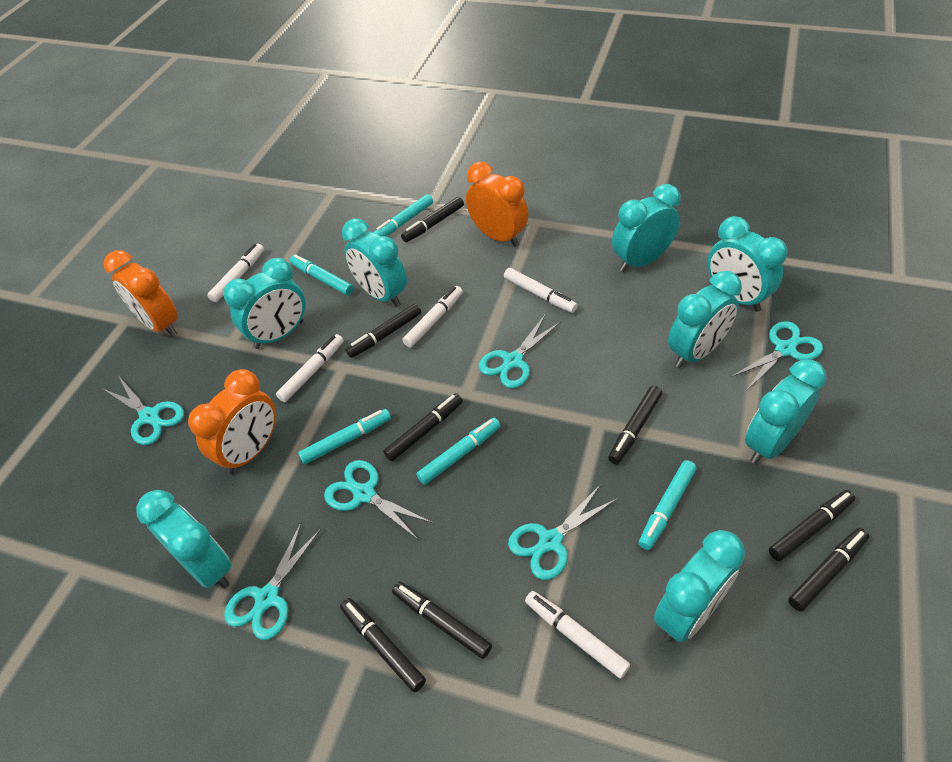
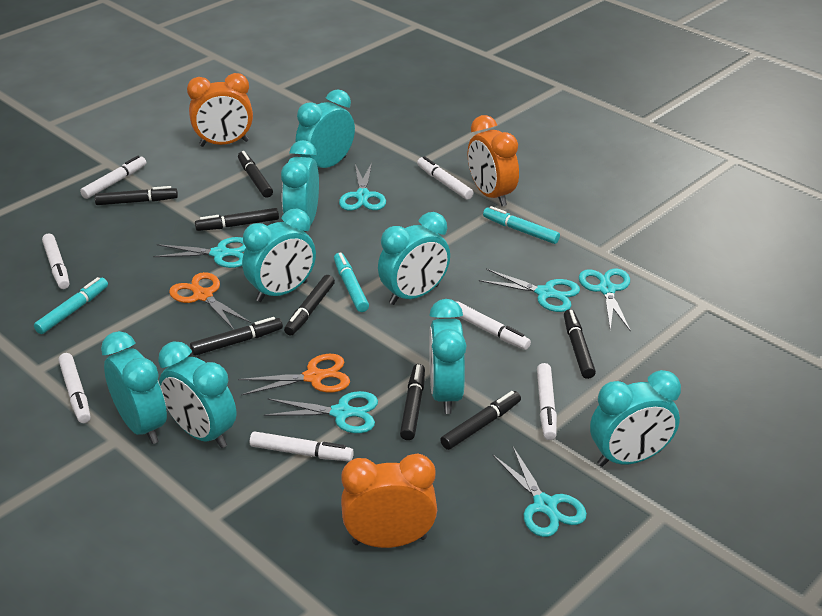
orange scissors: 0 -> 2
turquoise marker: 5 -> 3
white marker: 5 -> 7

